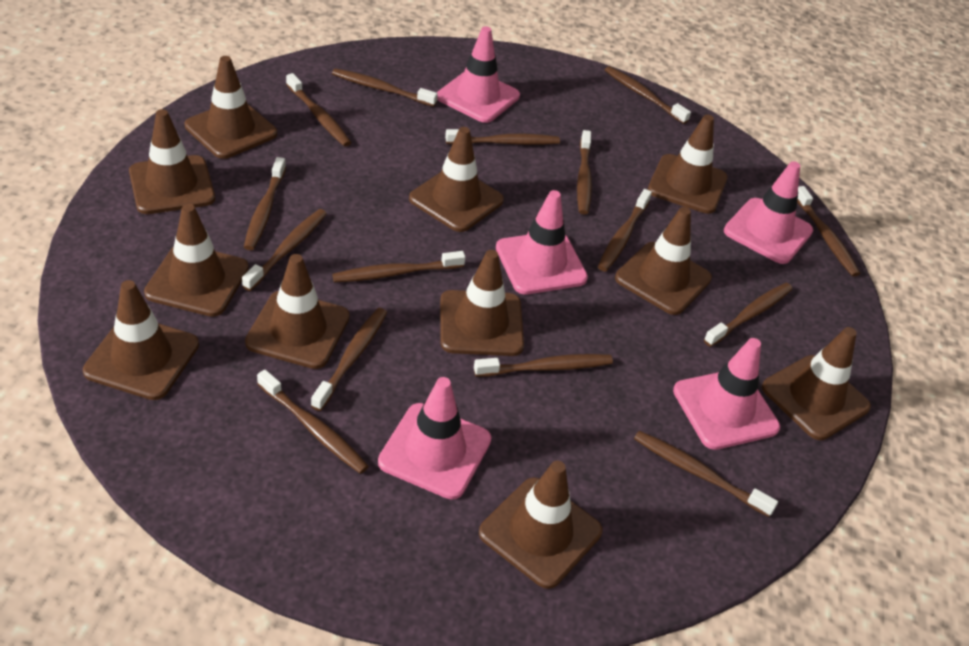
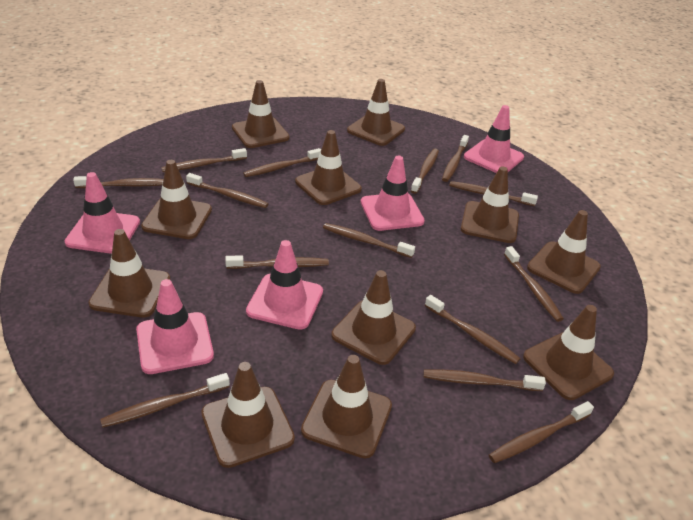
brown toothbrush: 15 -> 14

